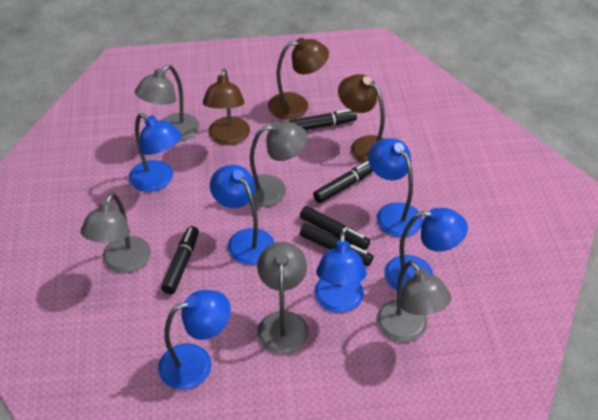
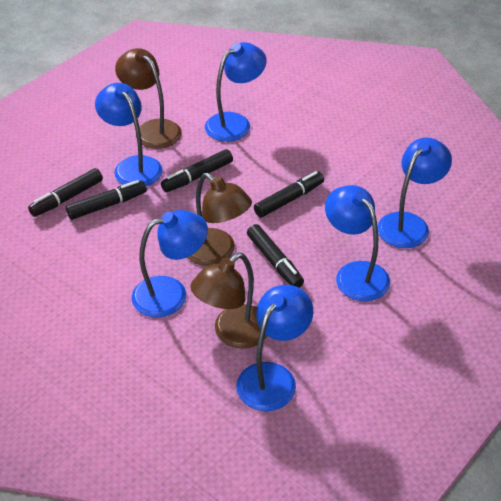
grey lamp: 5 -> 0

